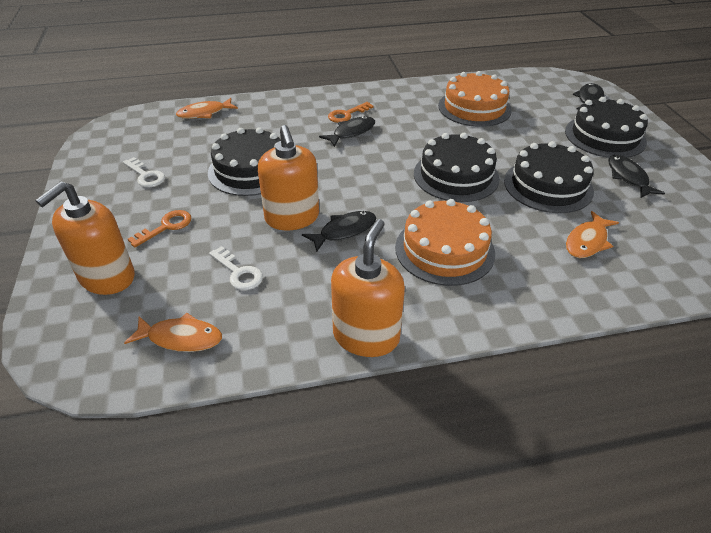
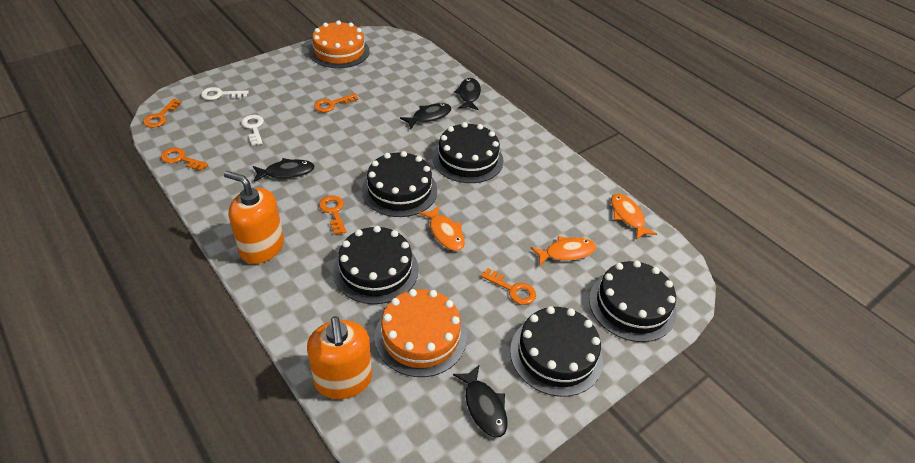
black cake: 4 -> 5
orange key: 2 -> 5
orange soap dispenser: 3 -> 2

